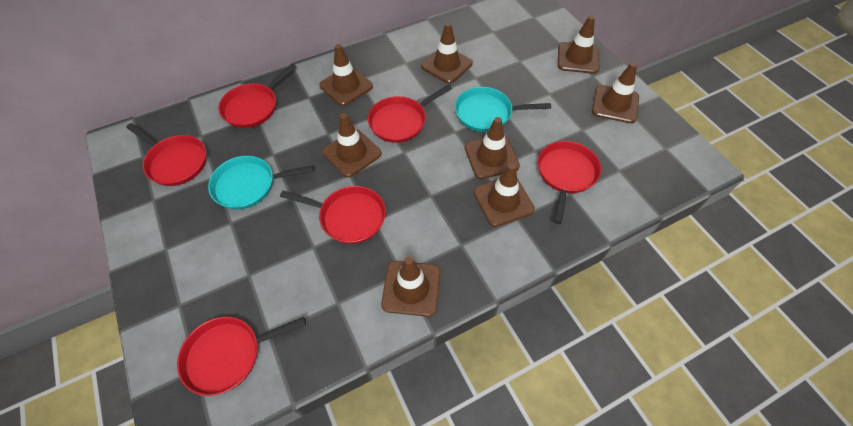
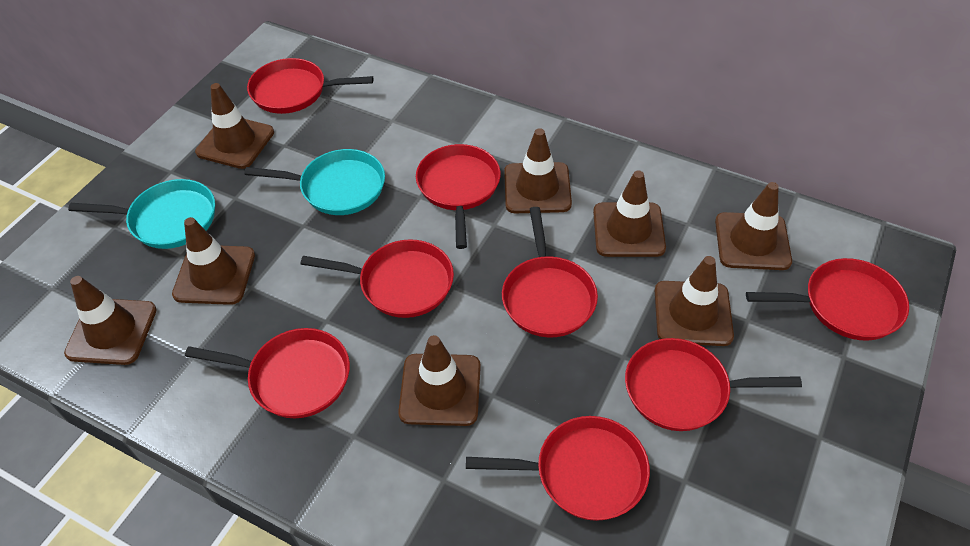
red pan: 6 -> 8

